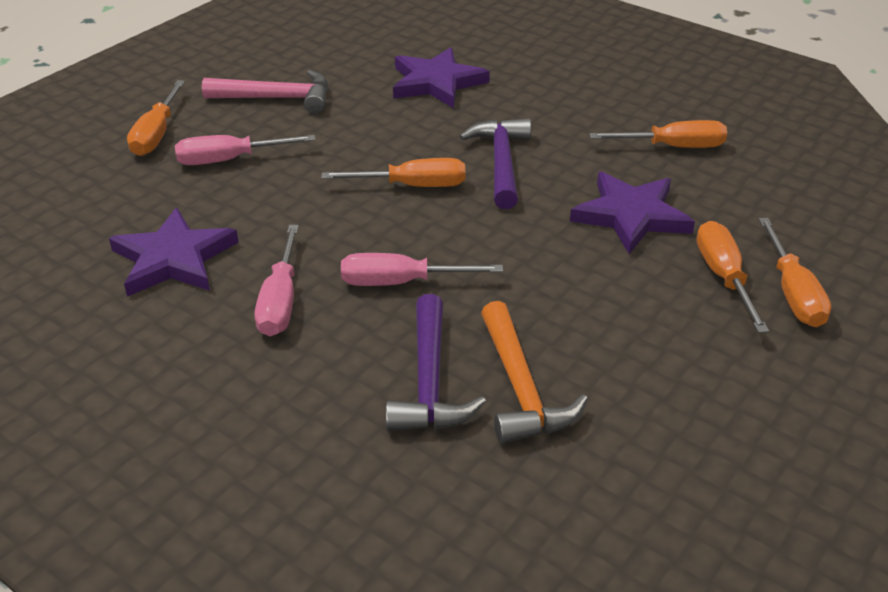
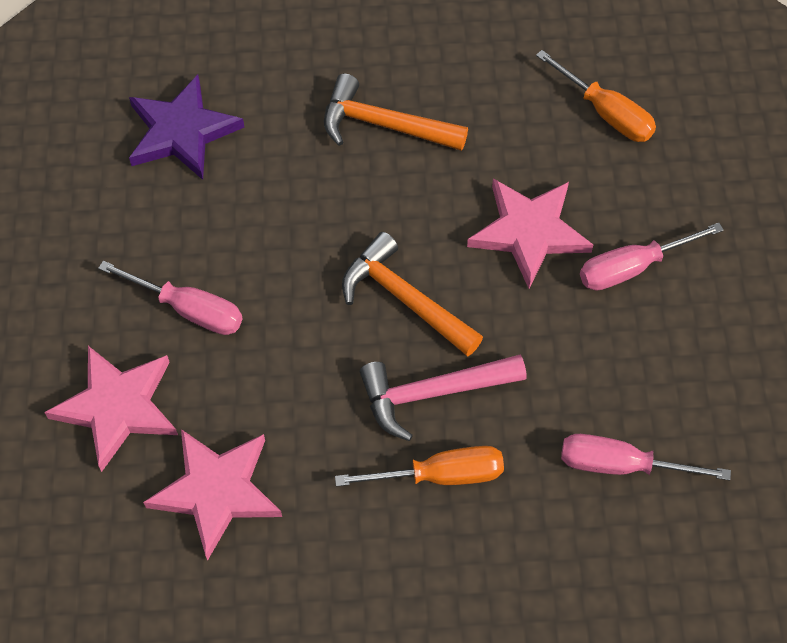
orange hammer: 1 -> 2
orange screwdriver: 5 -> 2
pink star: 0 -> 3
purple hammer: 2 -> 0
purple star: 3 -> 1

